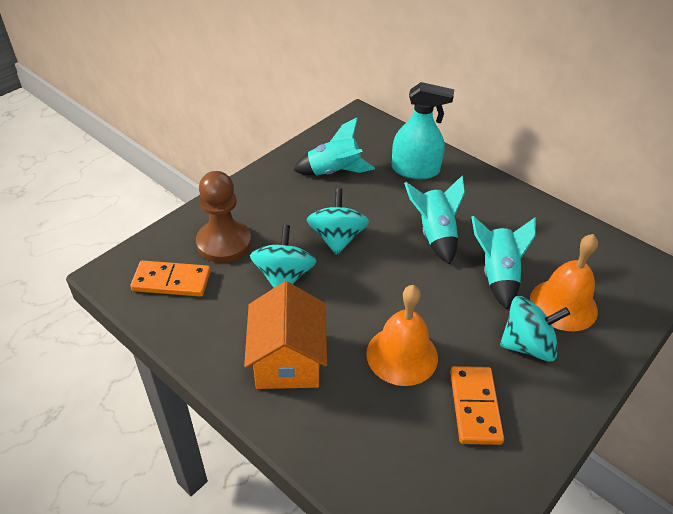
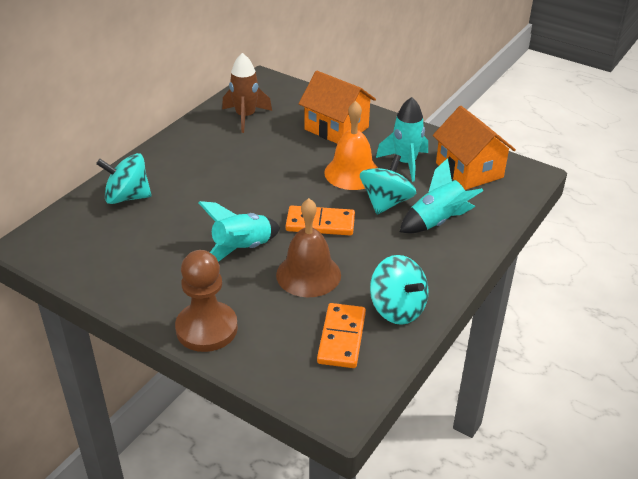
brown bell: 0 -> 1
brown rocket: 0 -> 1
orange bell: 2 -> 1
orange house: 1 -> 2
turquoise spray bottle: 1 -> 0

